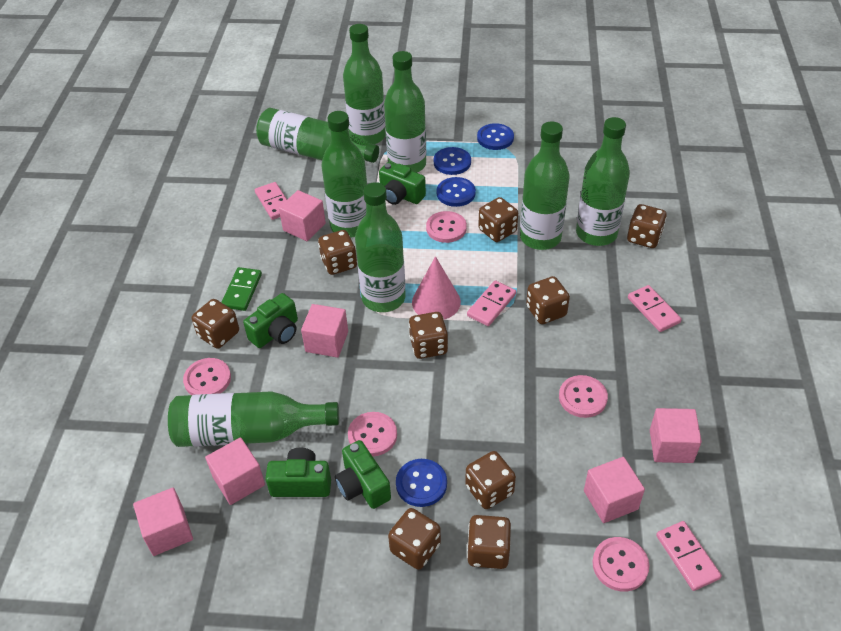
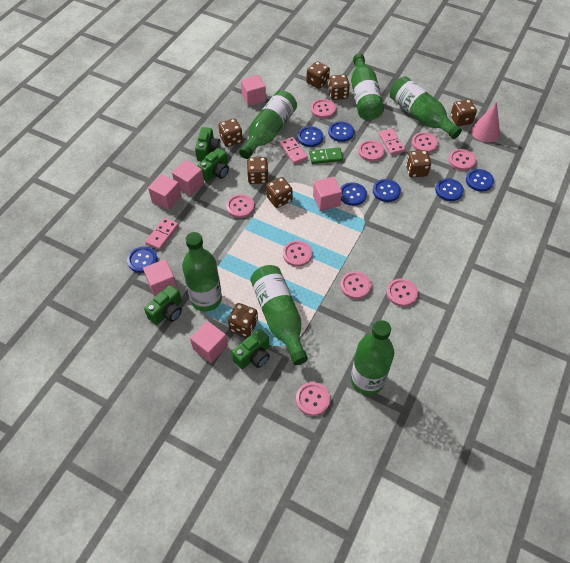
blue button: 4 -> 7
brown dice: 9 -> 8
green bottle: 8 -> 6
pink button: 5 -> 9
pink domino: 4 -> 3

